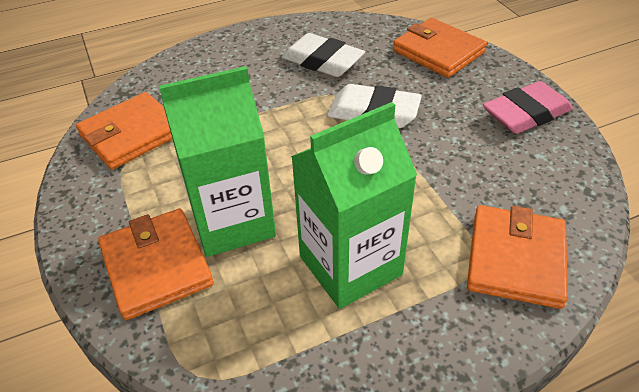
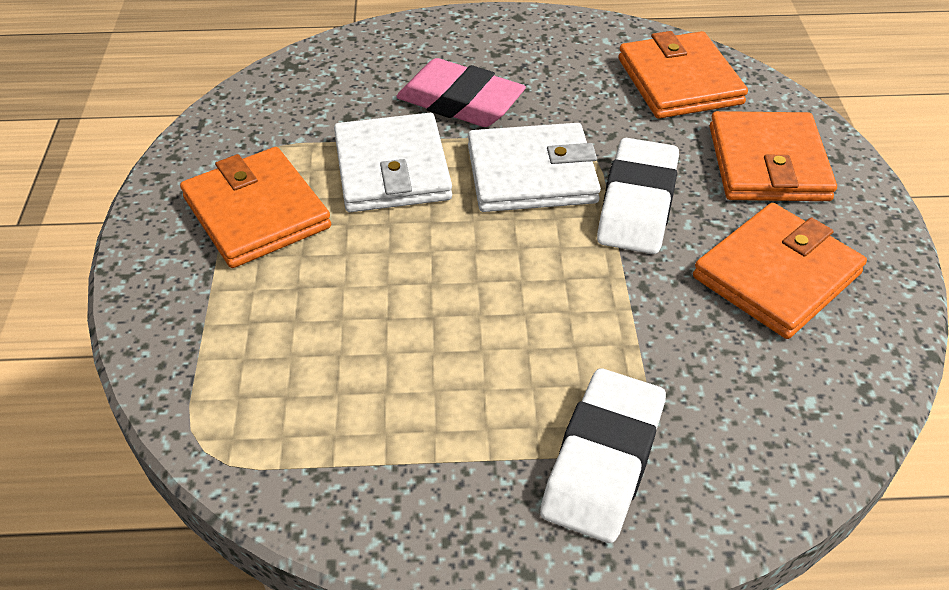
green carton: 2 -> 0
white wallet: 0 -> 2

